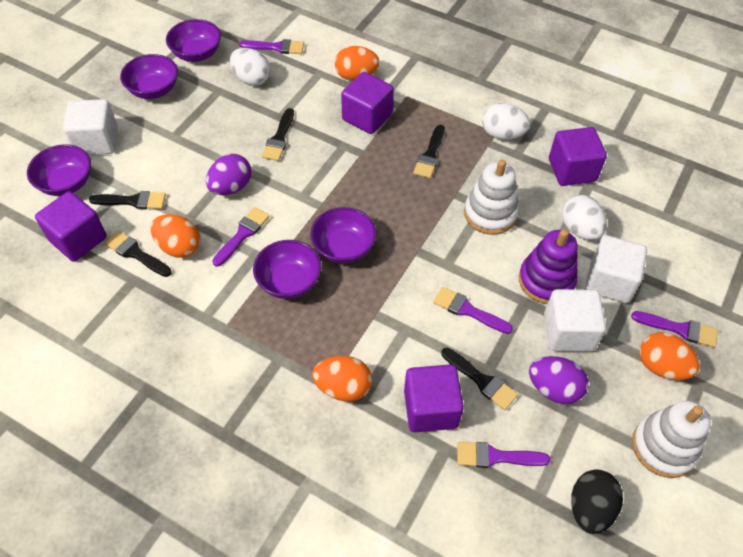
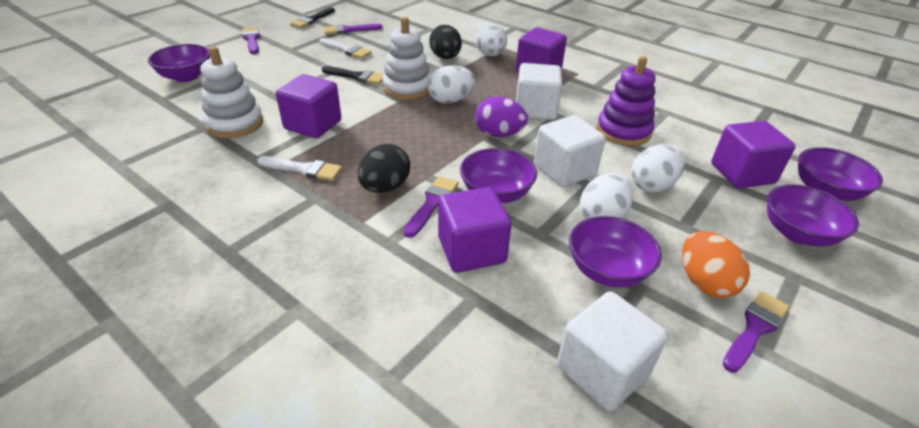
black brush: 5 -> 2
black egg: 1 -> 2
orange egg: 4 -> 1
purple brush: 5 -> 4
purple egg: 2 -> 1
white brush: 0 -> 2
white egg: 3 -> 4

